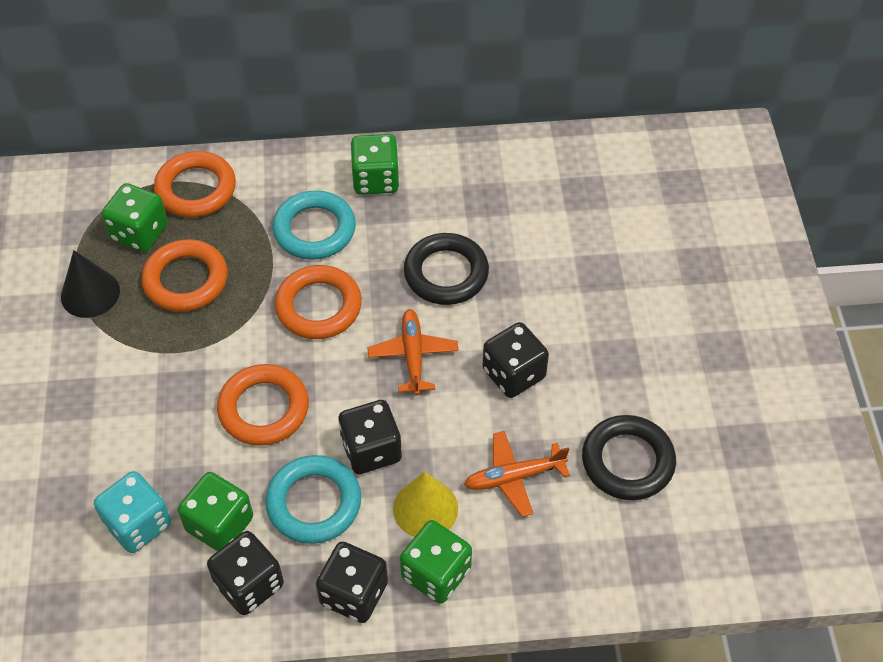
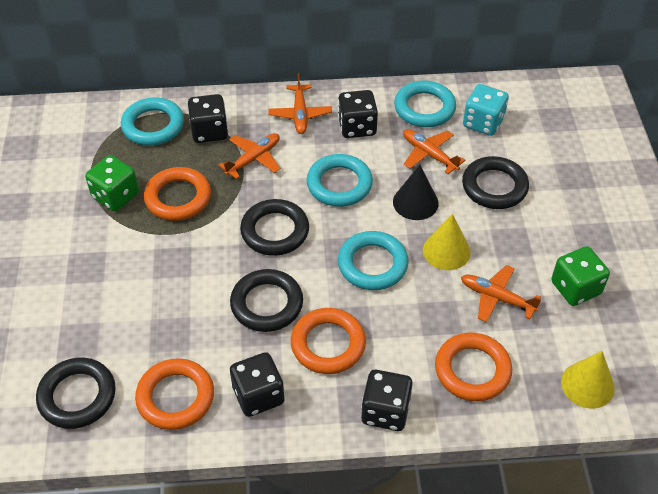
black ring: 2 -> 4
green dice: 4 -> 2
orange plane: 2 -> 4
turquoise ring: 2 -> 4
yellow cone: 1 -> 2

